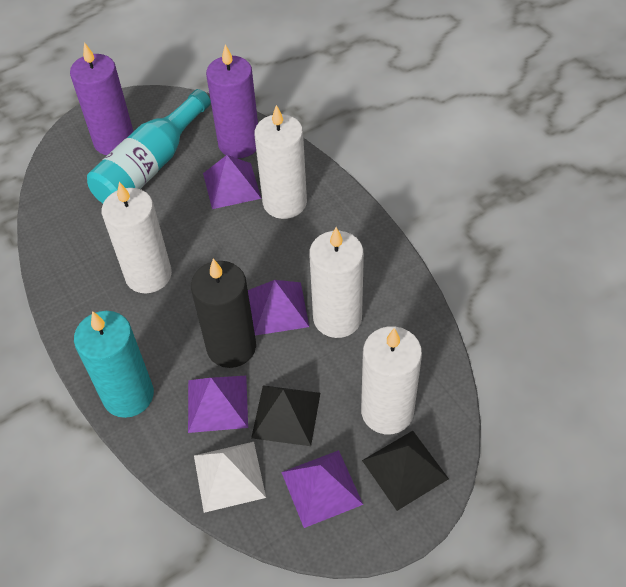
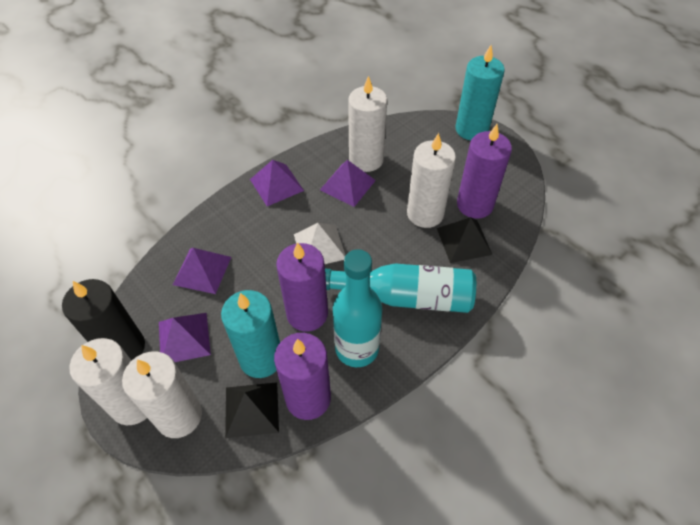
purple candle: 2 -> 3
turquoise bottle: 1 -> 2
turquoise candle: 1 -> 2

